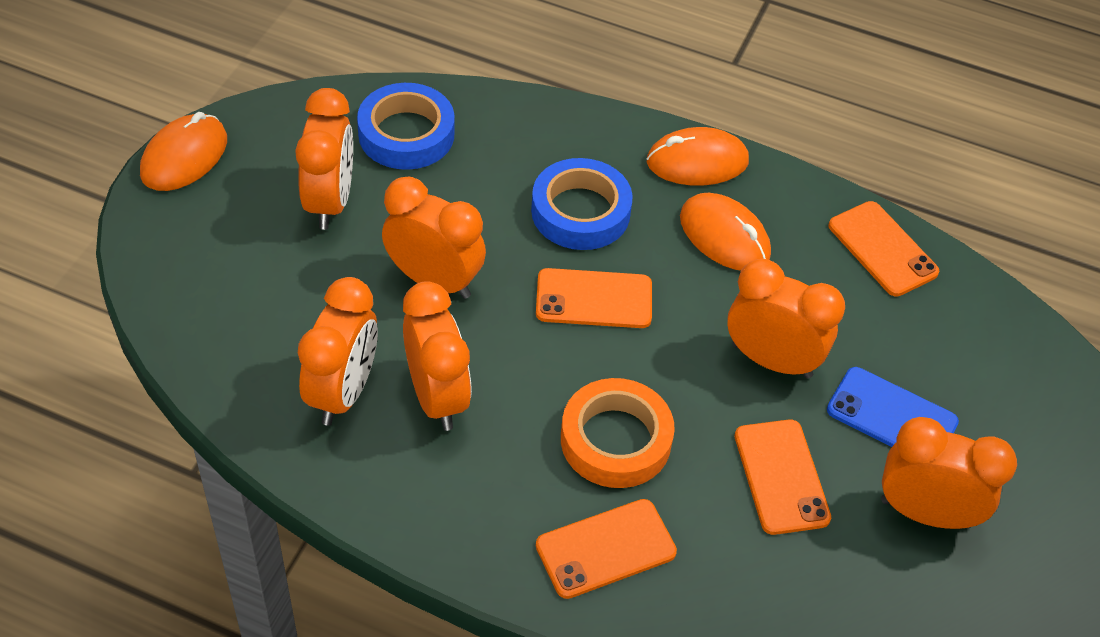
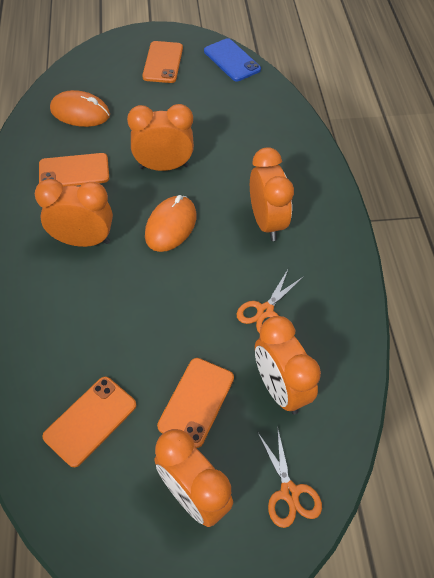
blue tape: 2 -> 0
orange clock: 6 -> 5
orange mouse: 3 -> 2
orange scissors: 0 -> 2
orange tape: 1 -> 0

